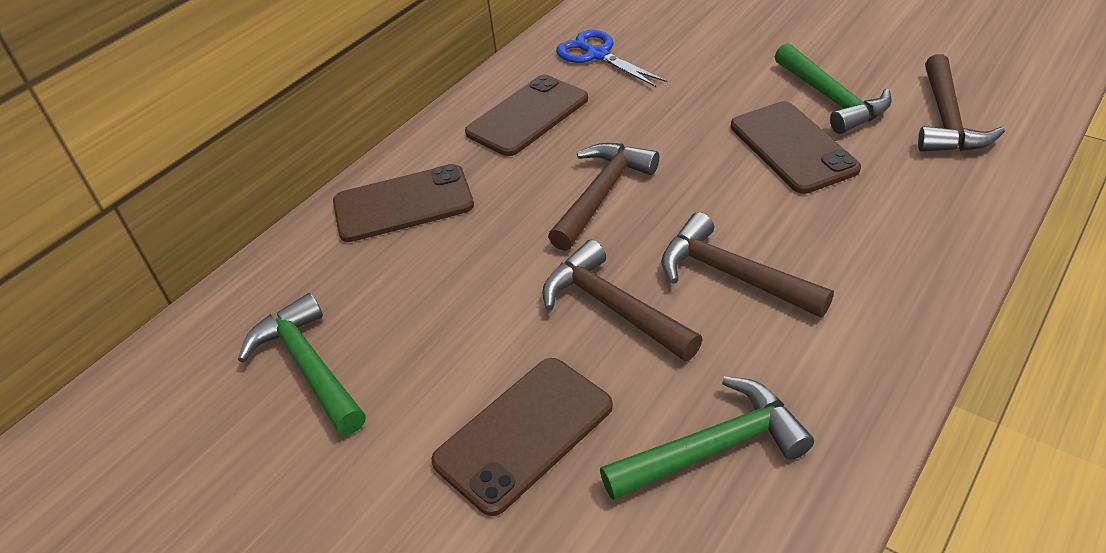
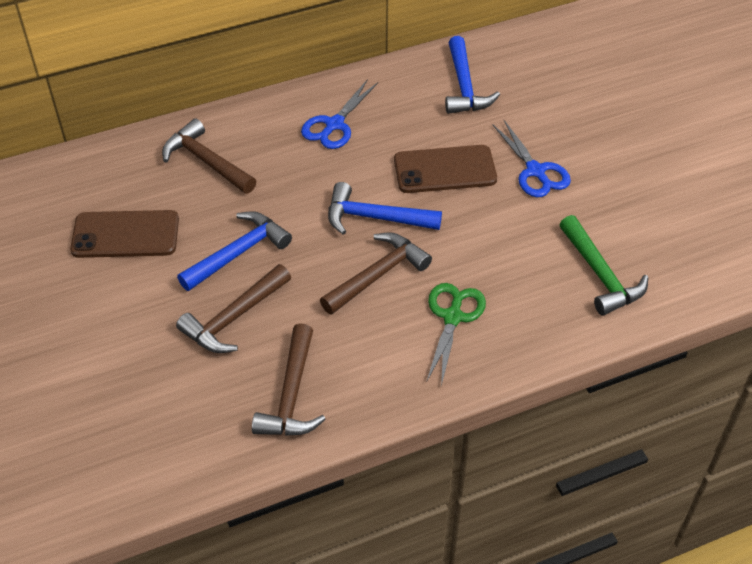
blue hammer: 0 -> 3
blue scissors: 1 -> 2
brown phone: 4 -> 2
green hammer: 3 -> 1
green scissors: 0 -> 1

